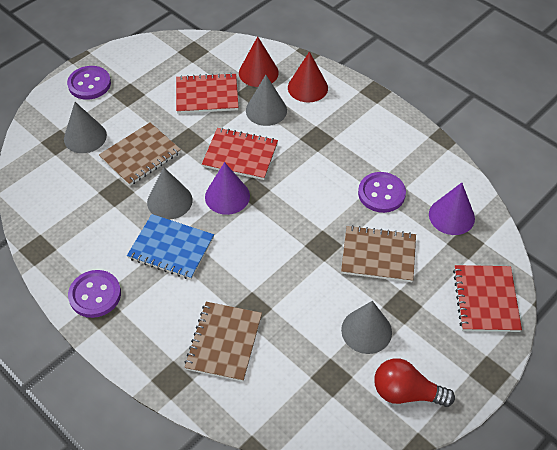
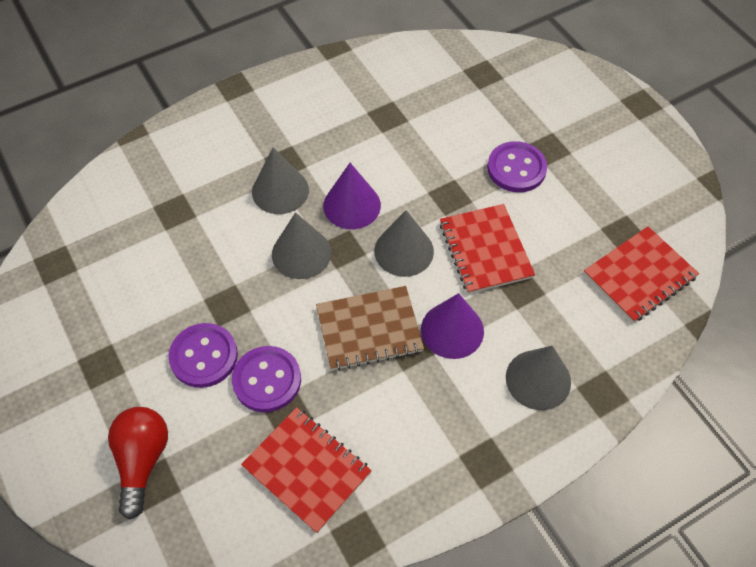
blue notebook: 1 -> 0
brown notebook: 3 -> 1
red cone: 2 -> 0

